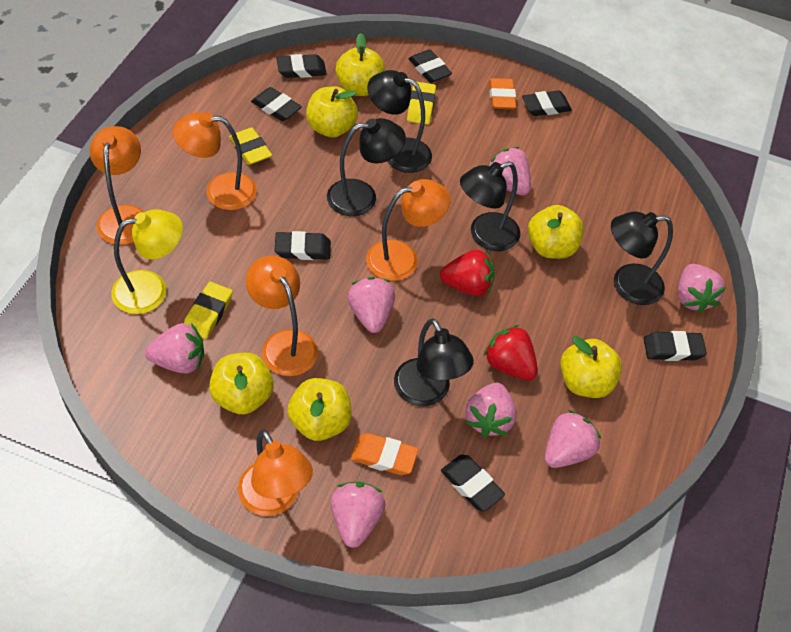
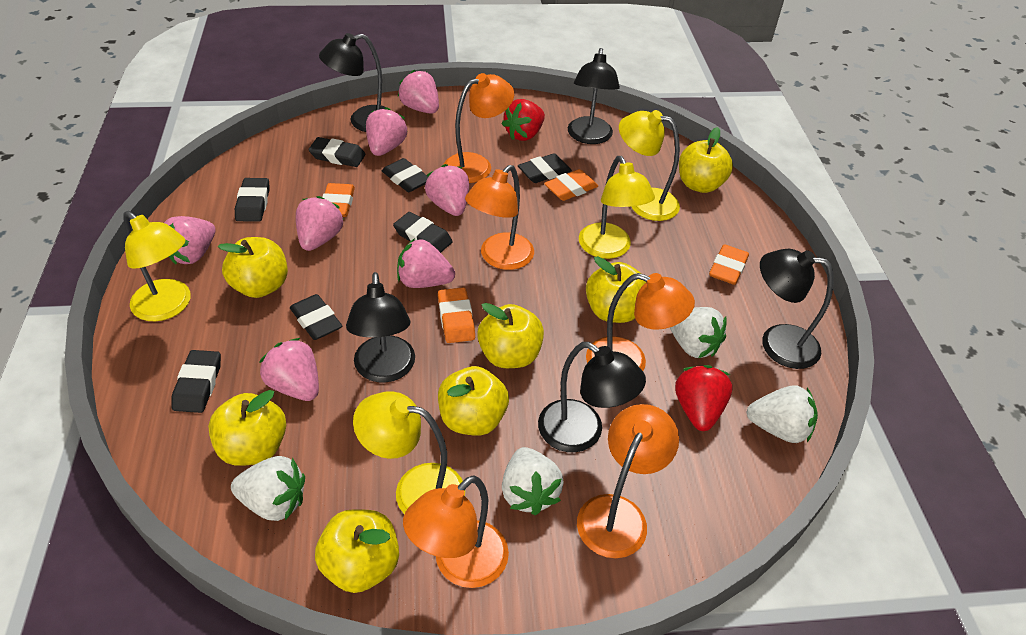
orange eraser: 2 -> 4
white strawberry: 0 -> 4
yellow apple: 6 -> 7
yellow eraser: 3 -> 0
yellow lamp: 1 -> 4

